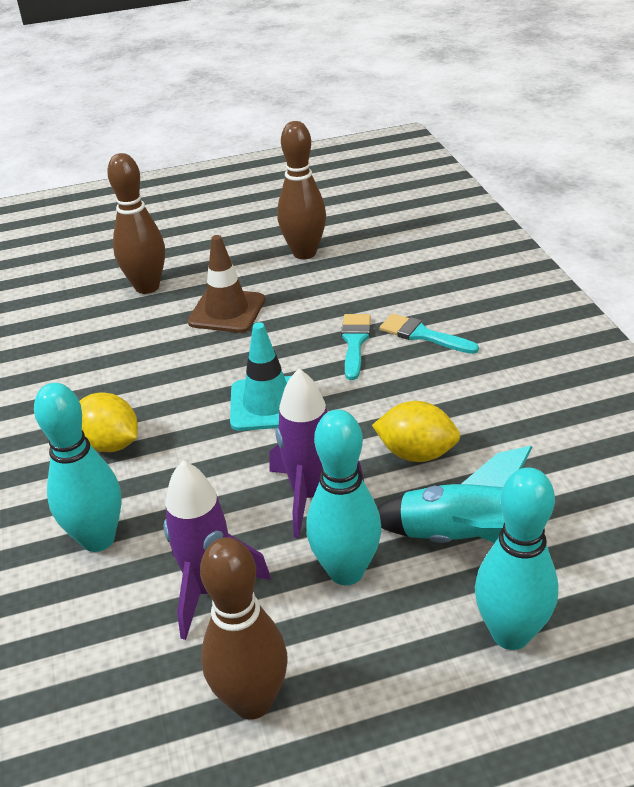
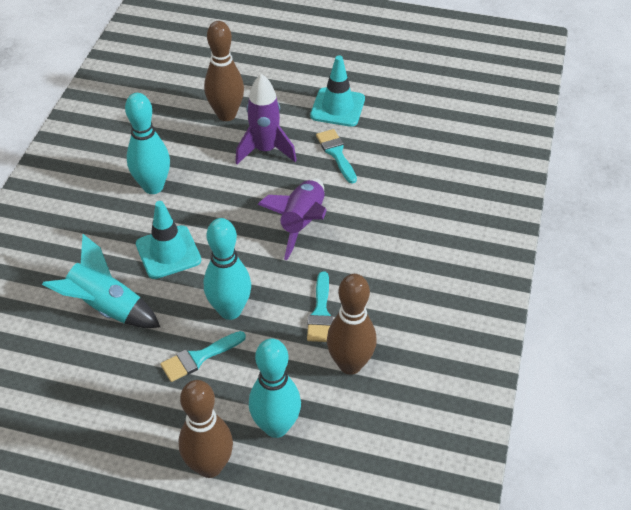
brown traffic cone: 1 -> 0
turquoise brush: 2 -> 3
turquoise traffic cone: 1 -> 2
yellow lemon: 2 -> 0

